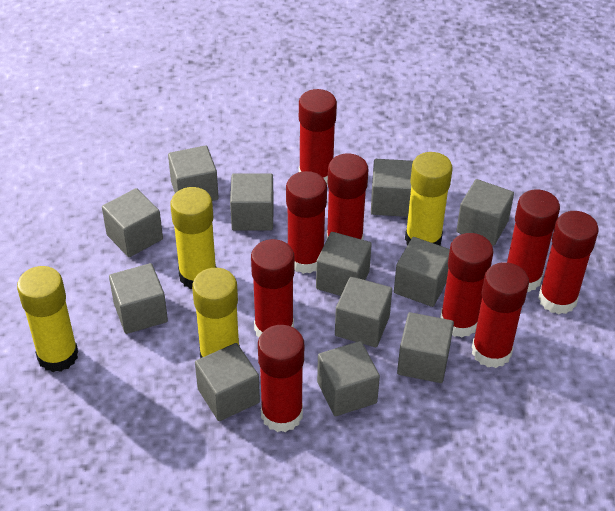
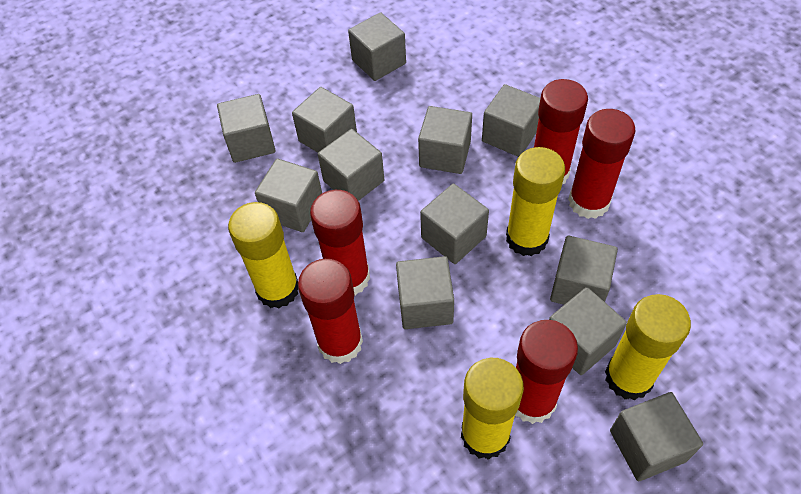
red glue stick: 9 -> 5

